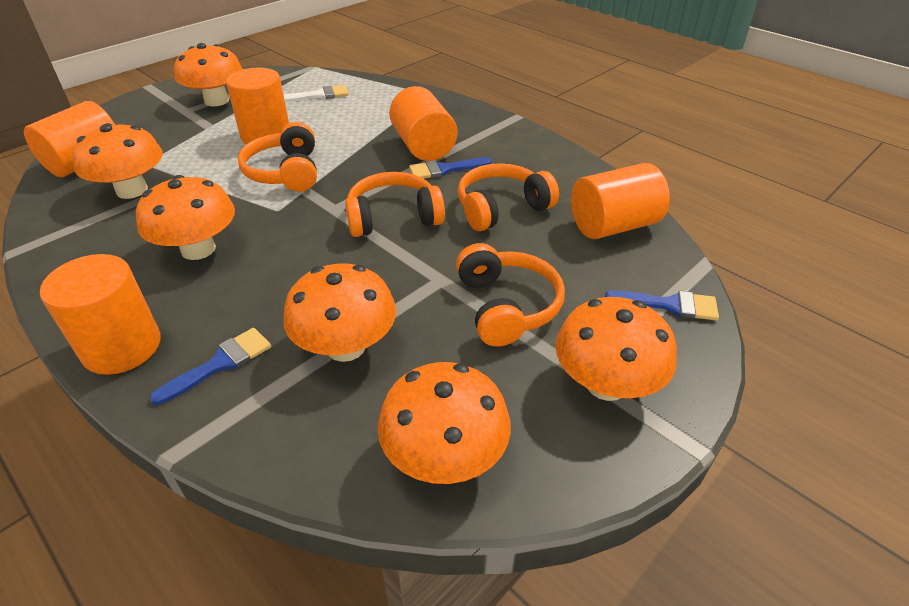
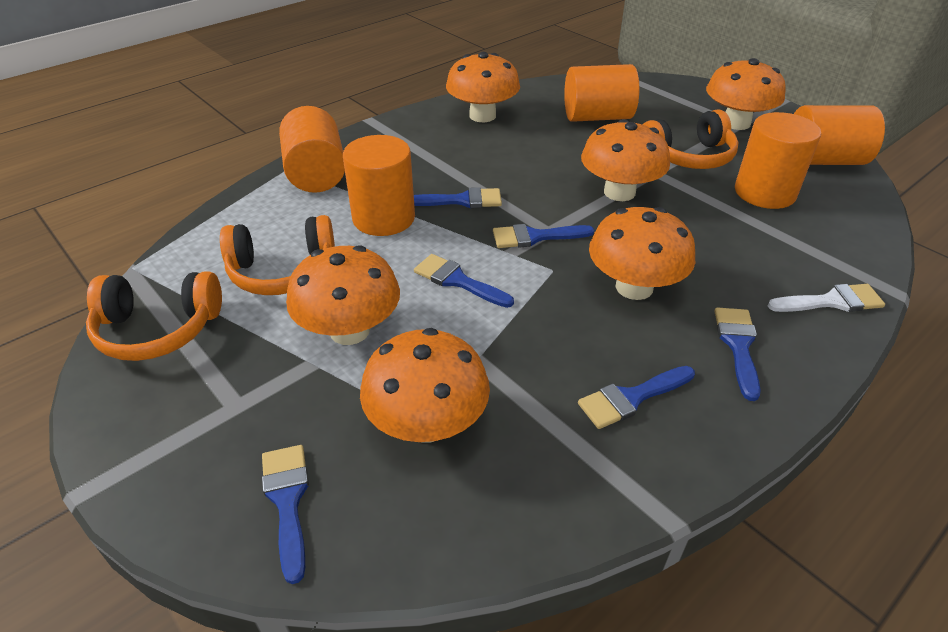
blue brush: 3 -> 6
orange headphones: 4 -> 3

